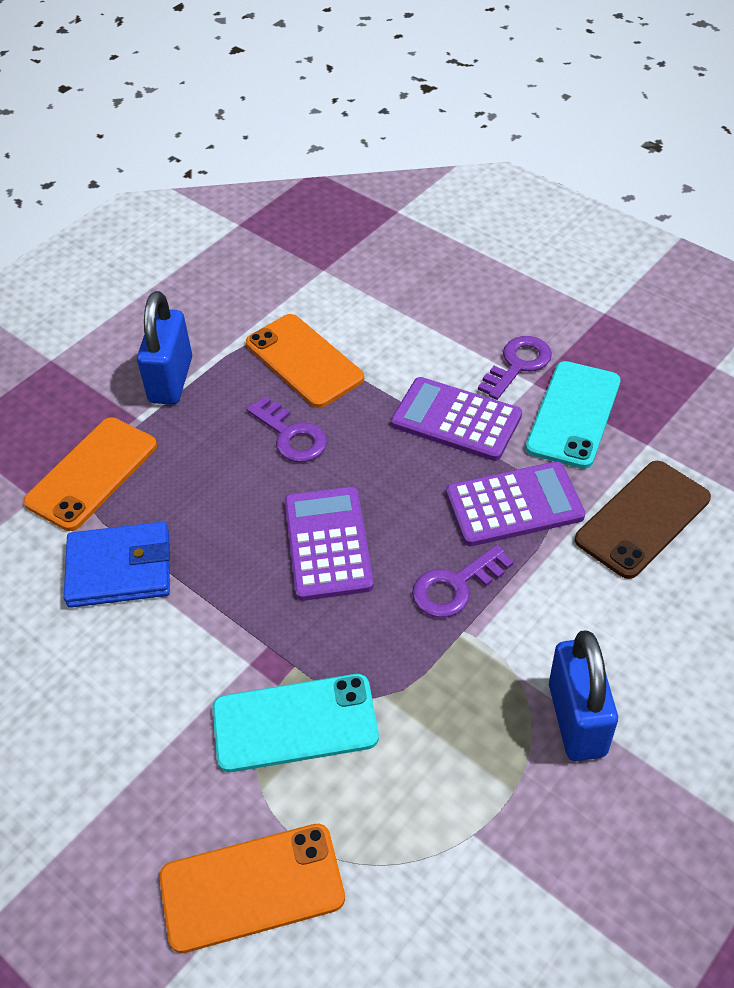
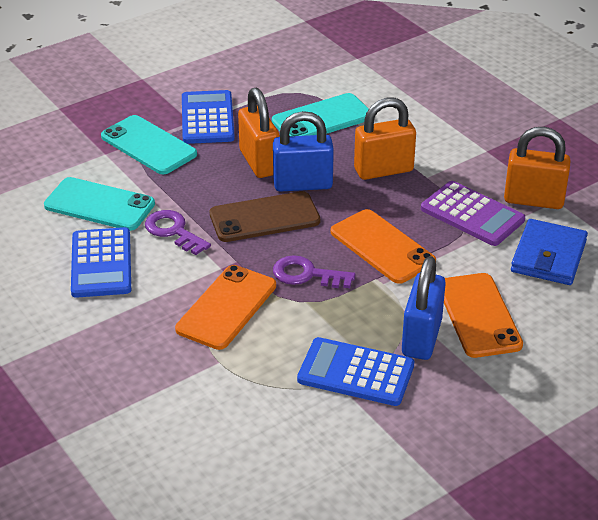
blue calculator: 0 -> 3
orange padlock: 0 -> 3
purple calculator: 3 -> 1
purple key: 3 -> 2
turquoise phone: 2 -> 3

